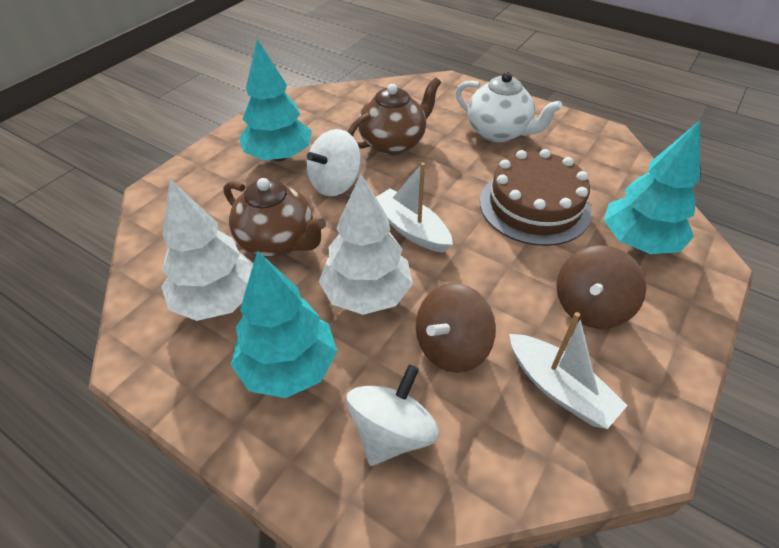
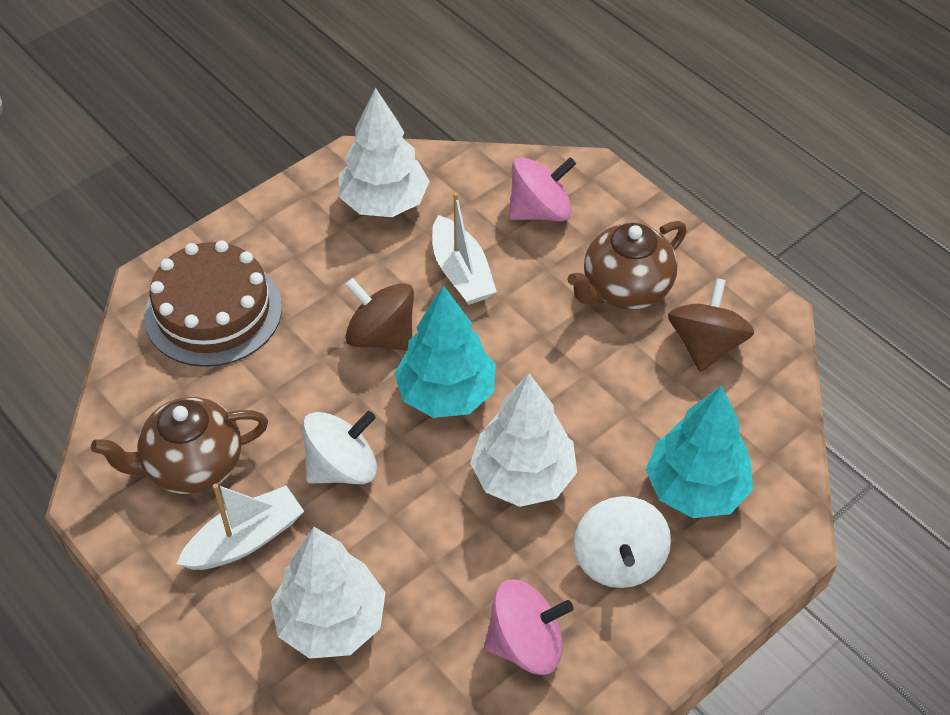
pink spinning top: 0 -> 2
turquoise tree: 3 -> 2
white teapot: 1 -> 0
white tree: 2 -> 3

